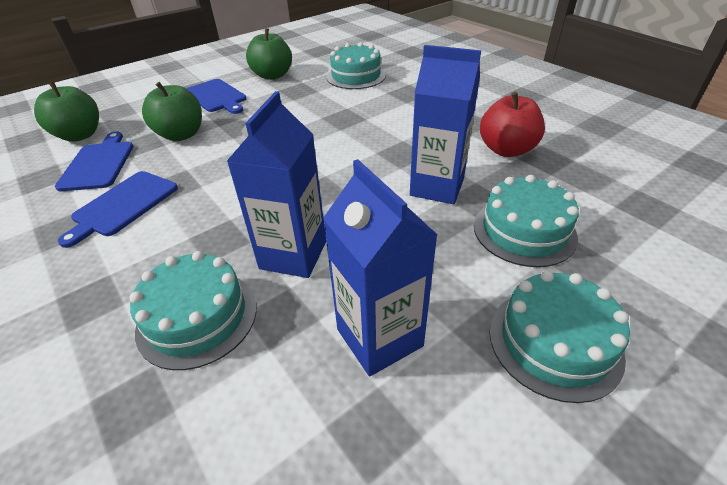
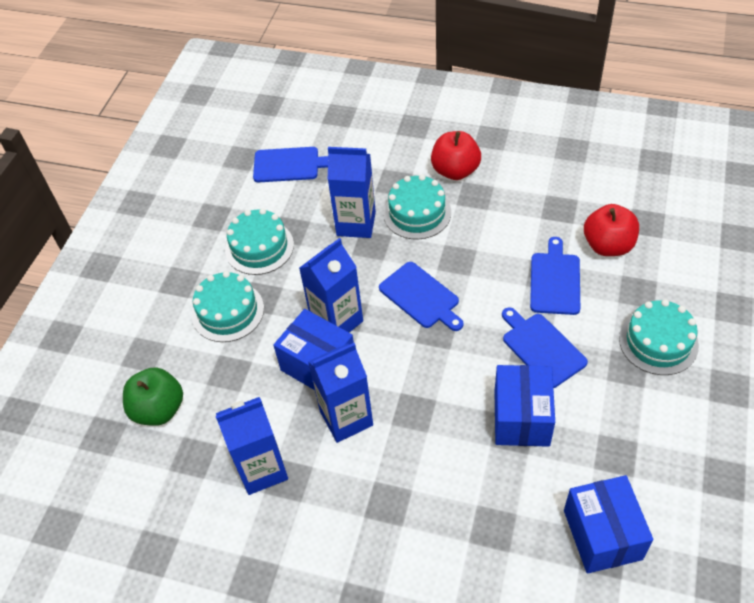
blue box: 0 -> 3
blue carton: 3 -> 4
blue cutting board: 3 -> 4
green apple: 3 -> 1
red apple: 1 -> 2

